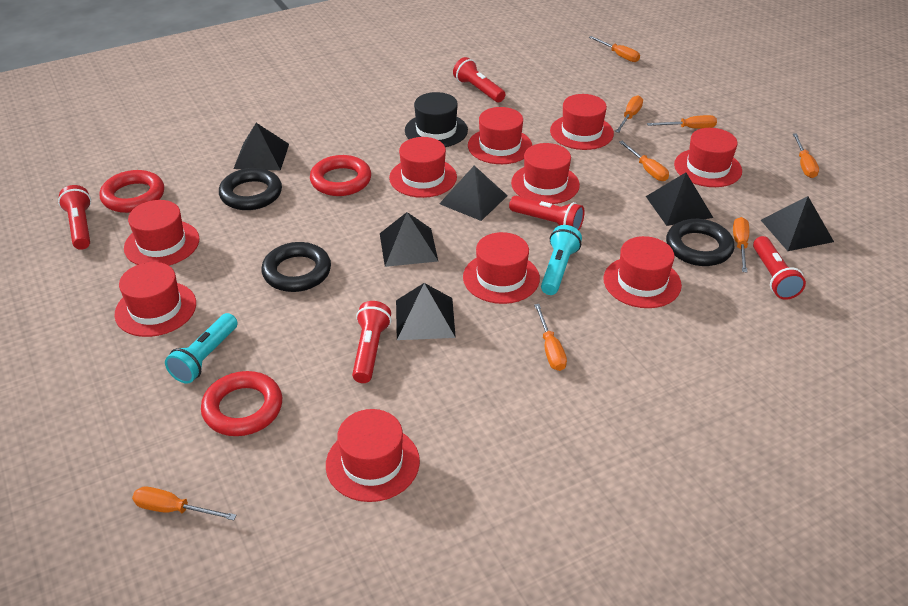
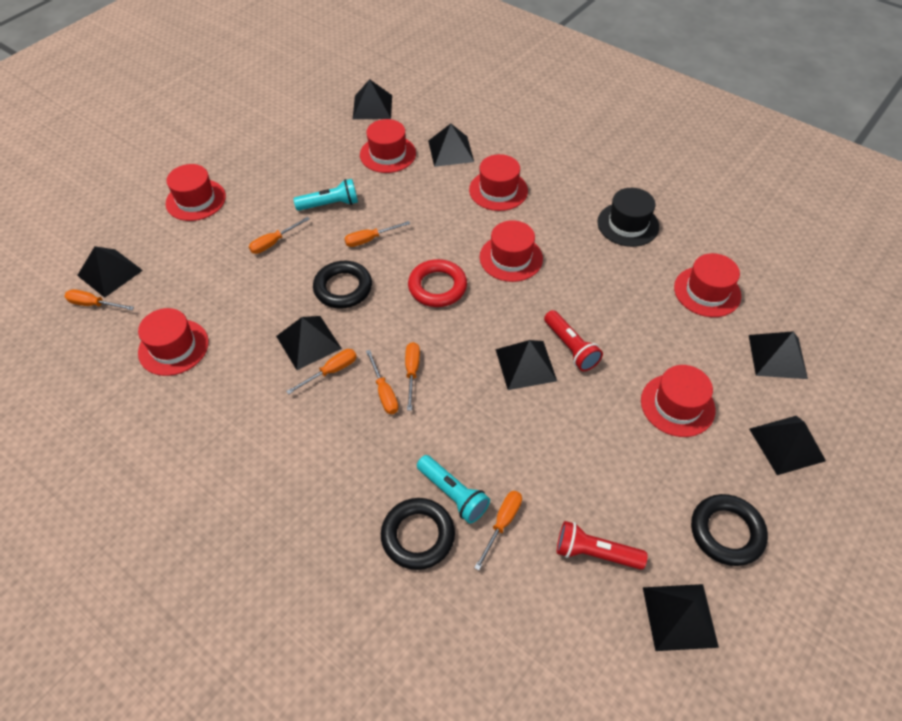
black pyramid: 6 -> 8
orange screwdriver: 8 -> 7
red flashlight: 5 -> 2
red hat: 10 -> 7
red ring: 3 -> 1

